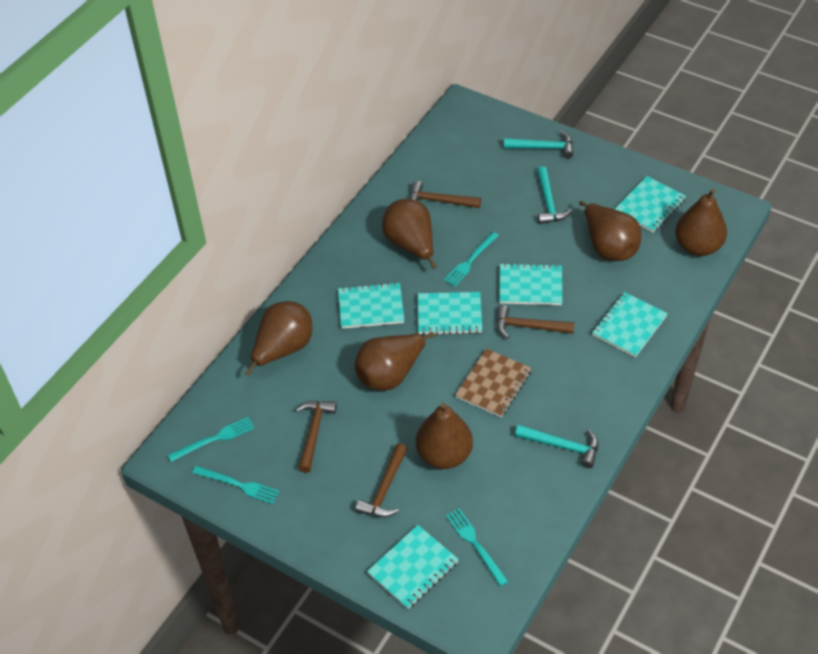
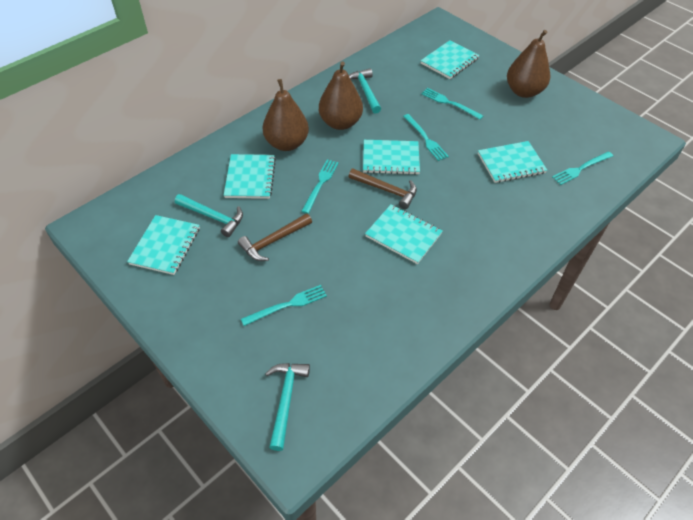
brown hammer: 4 -> 2
brown notebook: 1 -> 0
brown pear: 6 -> 3
turquoise fork: 4 -> 5

